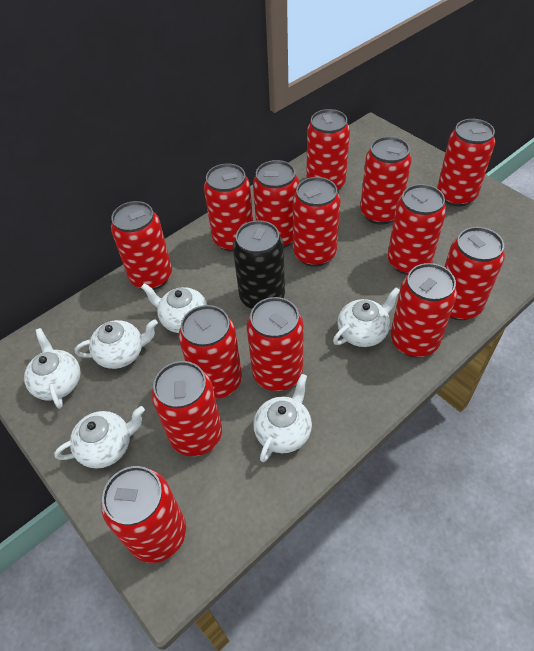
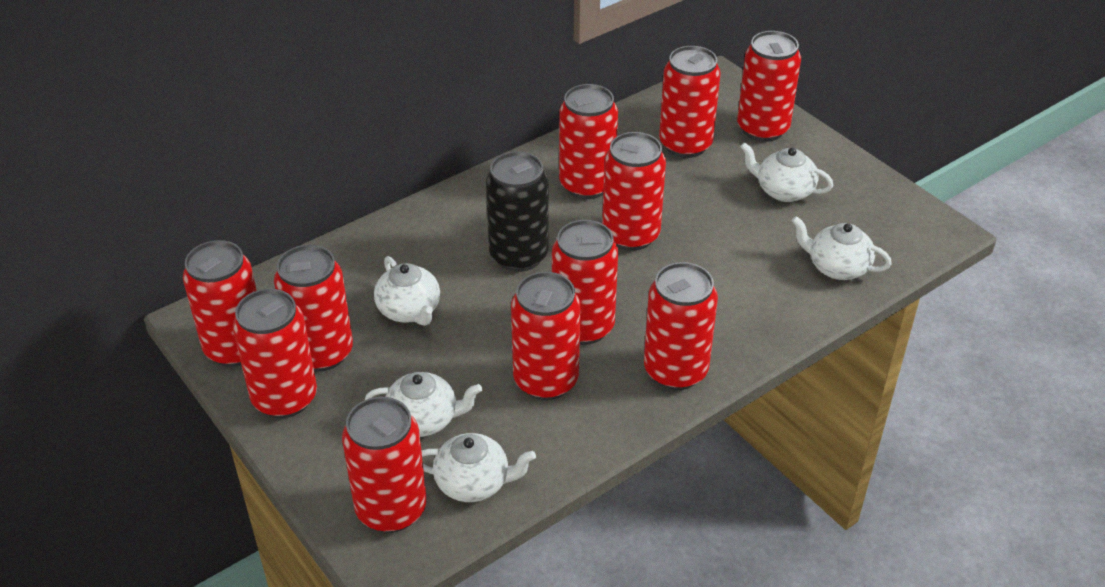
red can: 14 -> 11
white teapot: 6 -> 5

